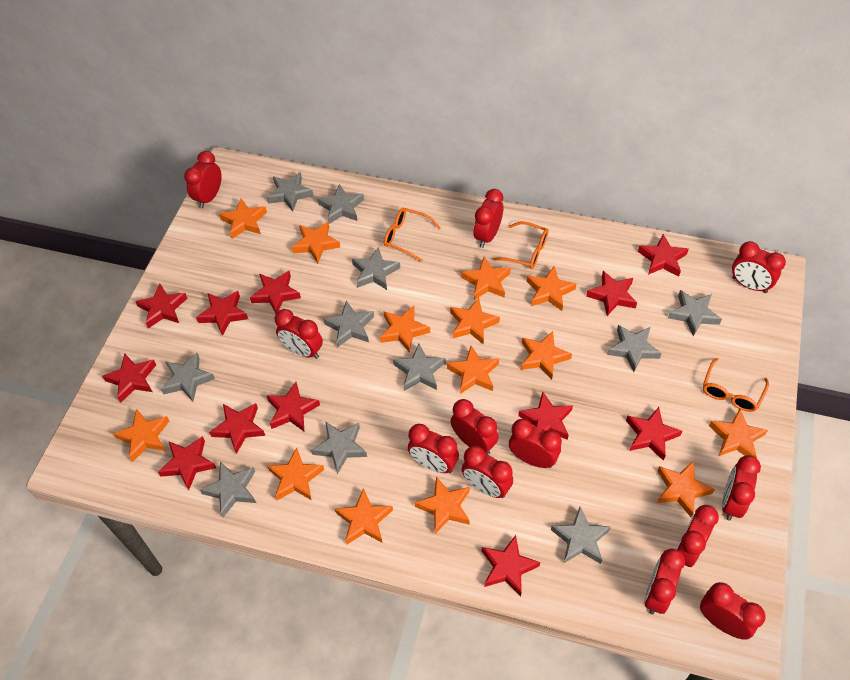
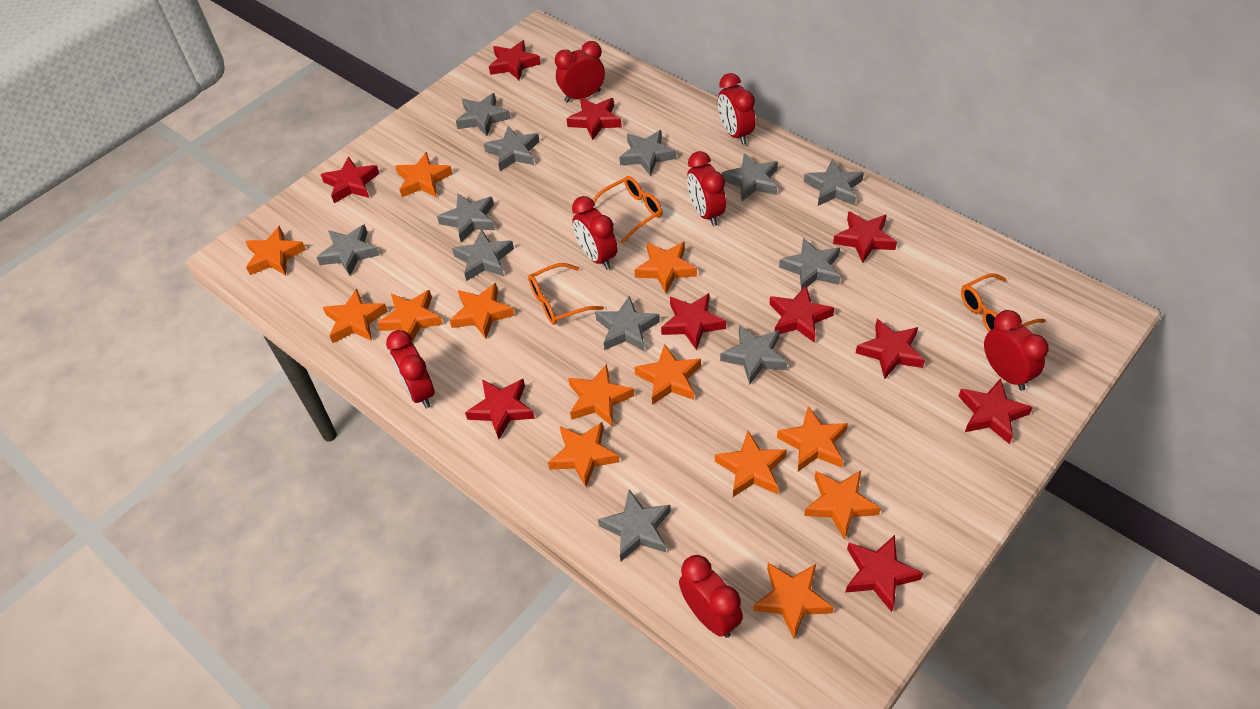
grey star: 11 -> 12
orange star: 14 -> 13
red clock: 12 -> 7
red star: 12 -> 10

